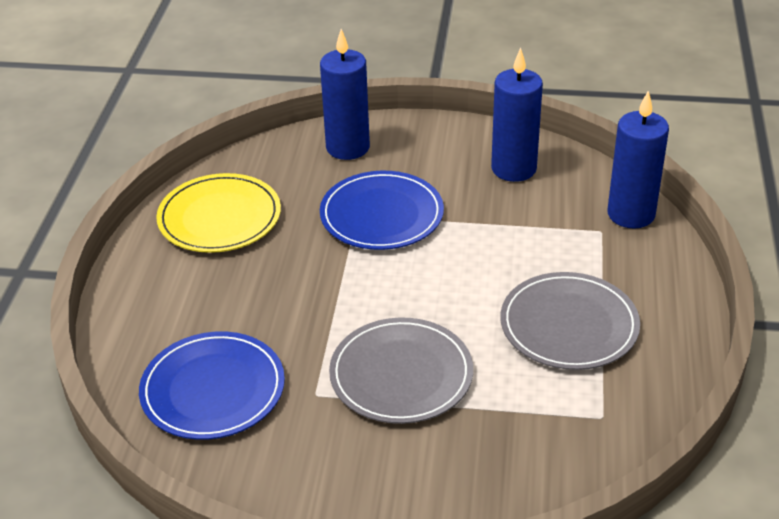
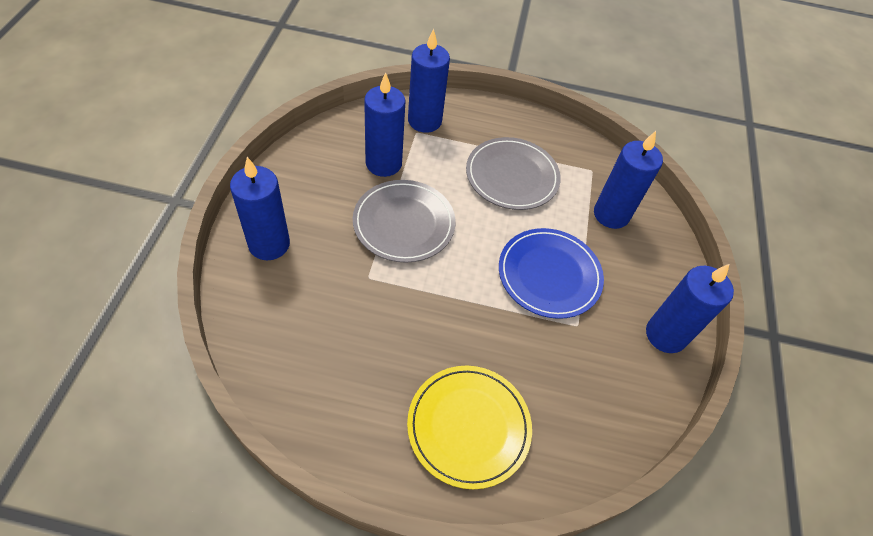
blue candle: 3 -> 5
blue plate: 2 -> 1

